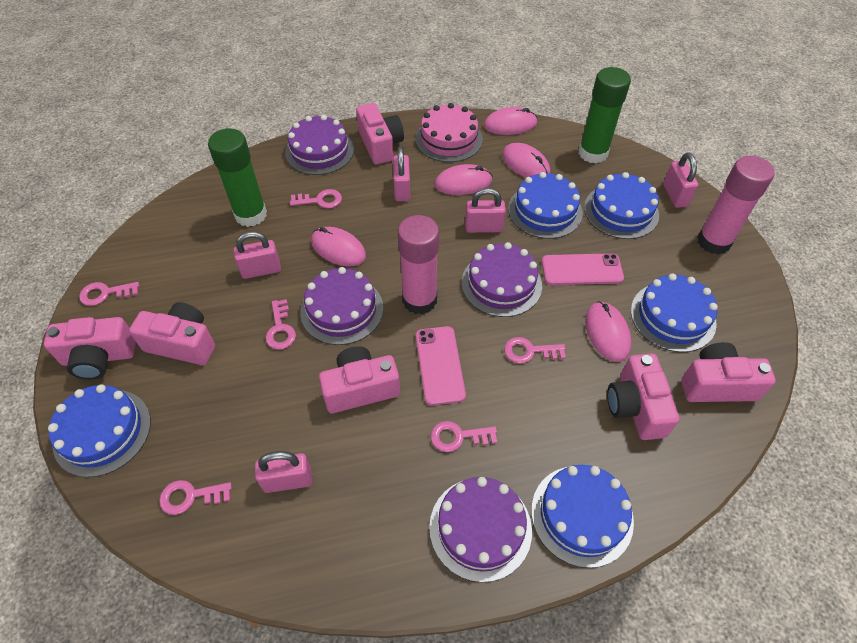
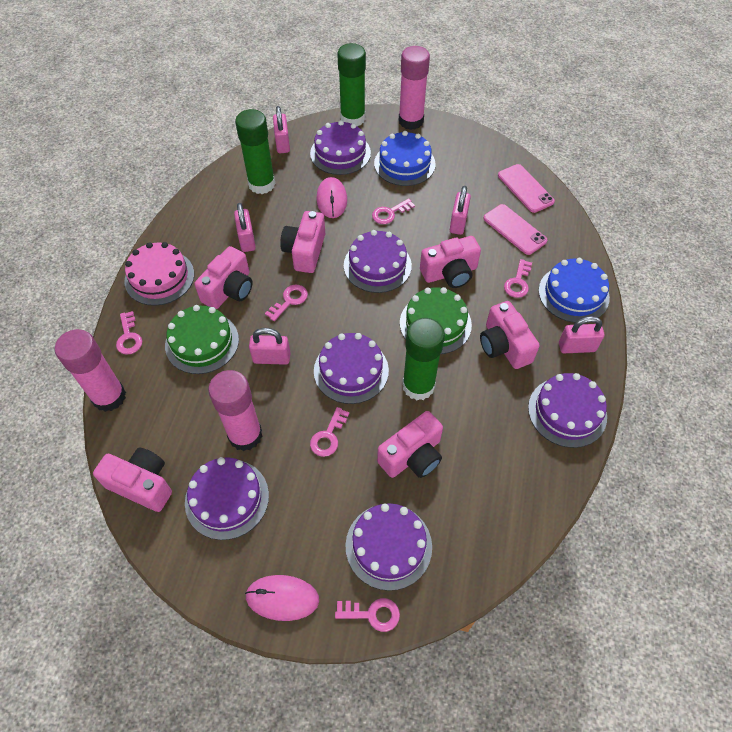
blue cake: 5 -> 2
green cake: 0 -> 2
green glue stick: 2 -> 3
pink glue stick: 2 -> 3
pink mouse: 5 -> 2
purple cake: 4 -> 6

